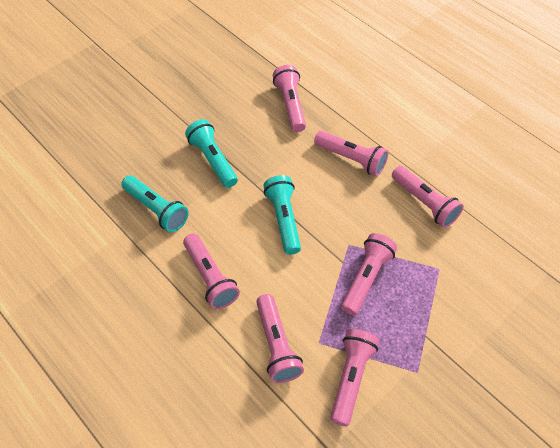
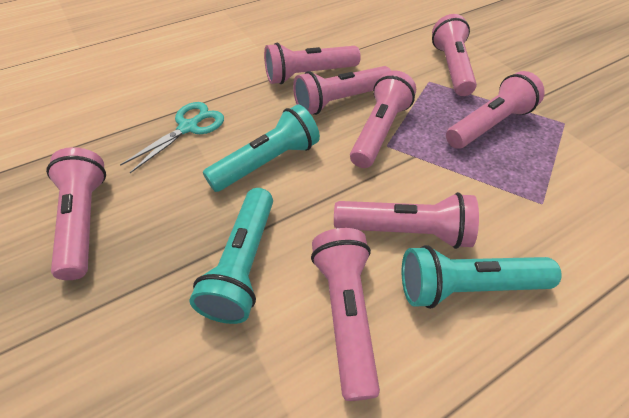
pink flashlight: 7 -> 8
turquoise scissors: 0 -> 1

